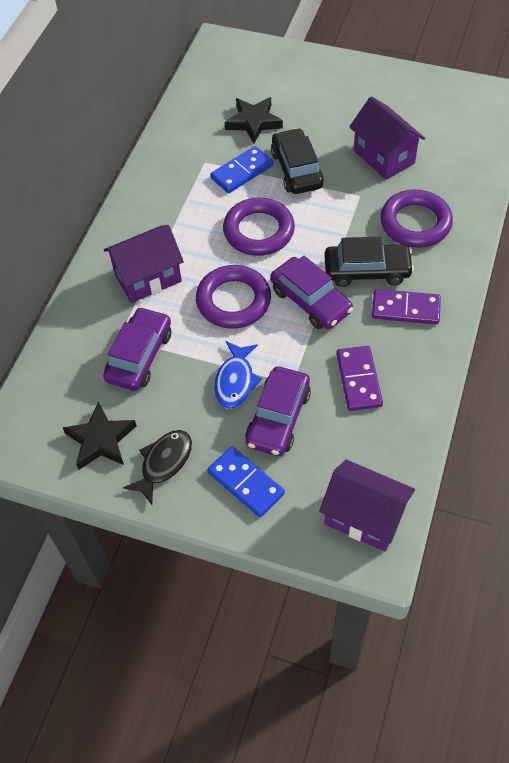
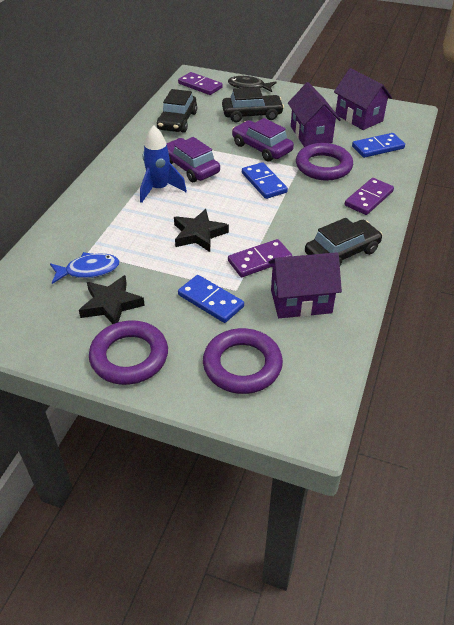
black car: 2 -> 3
blue domino: 2 -> 3
blue rocket: 0 -> 1
purple car: 3 -> 2
purple domino: 2 -> 3

